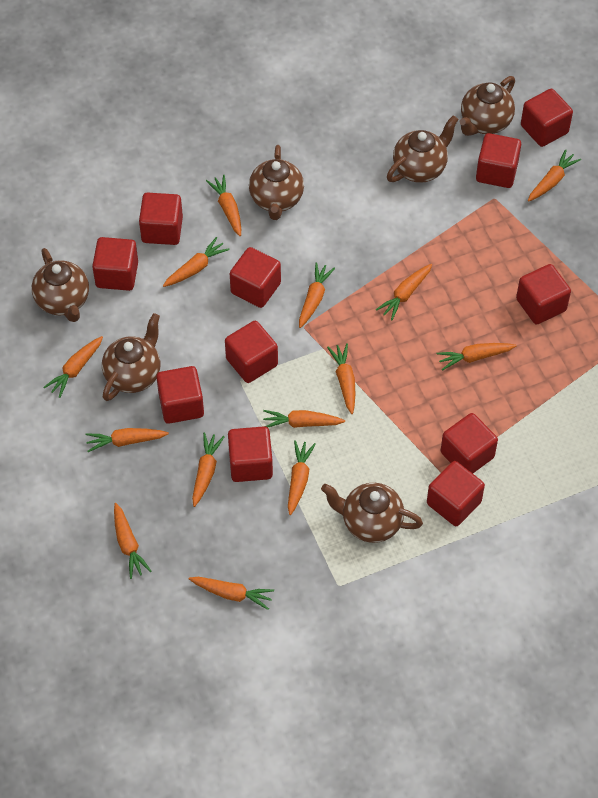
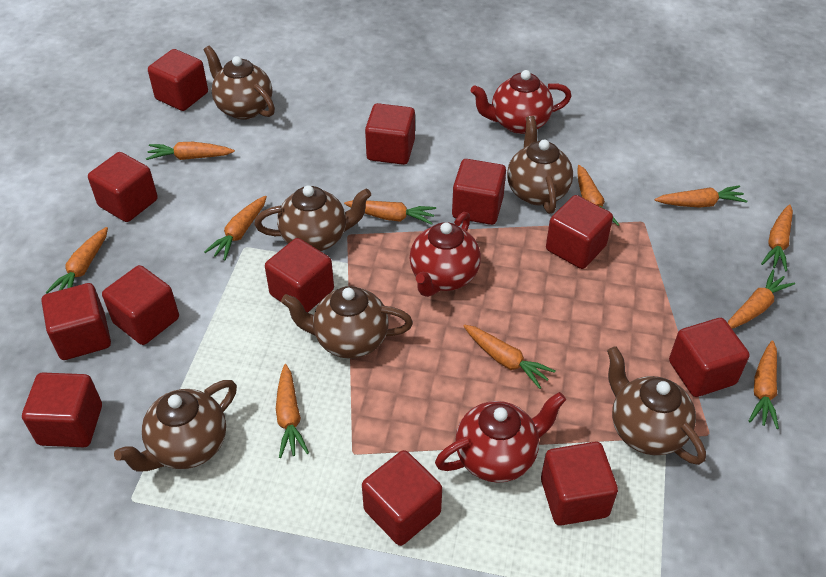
orange carrot: 14 -> 11
red cube: 11 -> 12
red teapot: 0 -> 3

